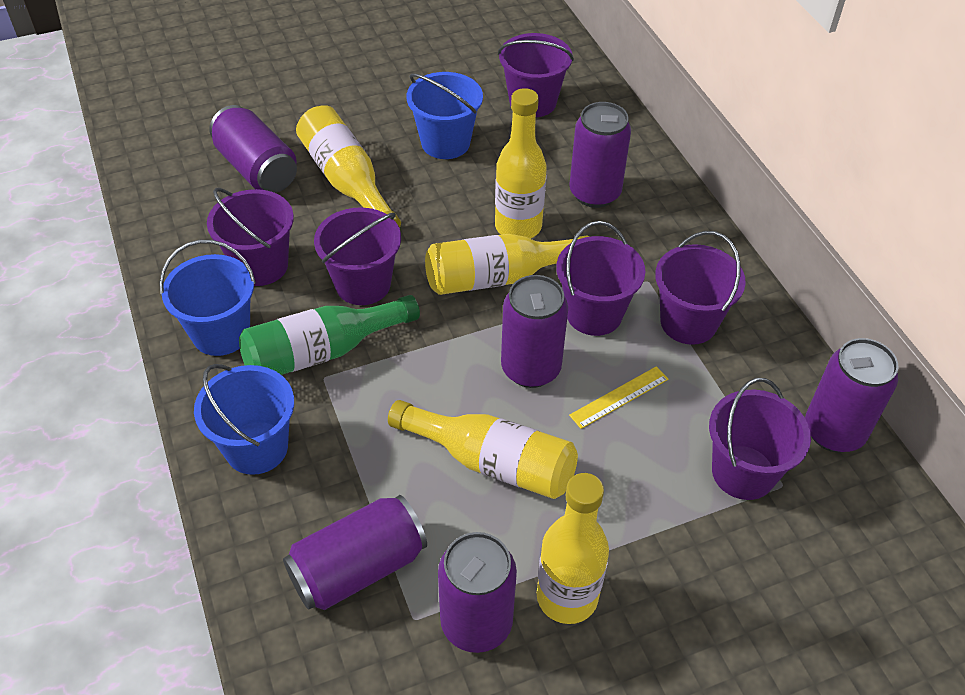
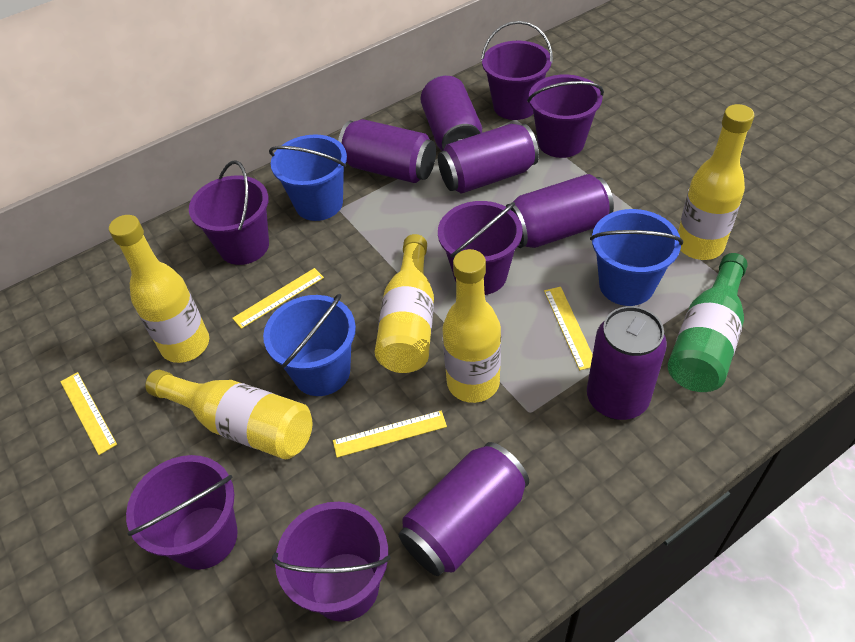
yellow ruler: 1 -> 4

